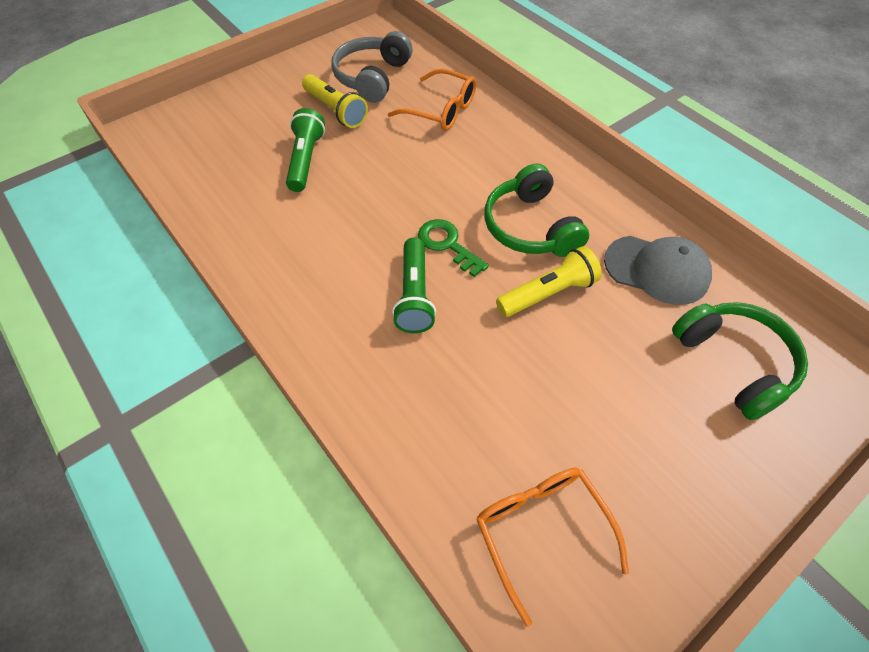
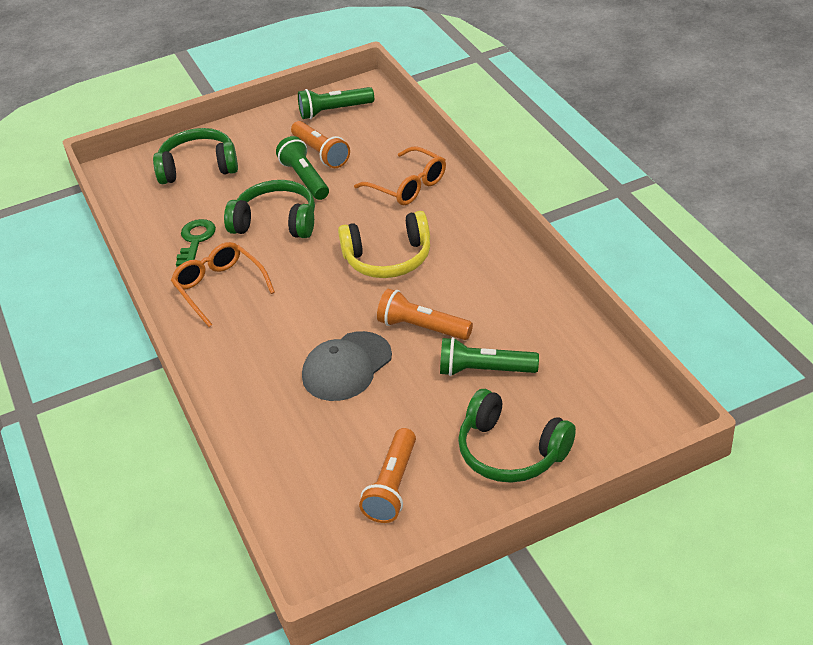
green flashlight: 2 -> 3
green headphones: 2 -> 3
grey headphones: 1 -> 0
orange flashlight: 0 -> 3
yellow flashlight: 2 -> 0
yellow headphones: 0 -> 1

